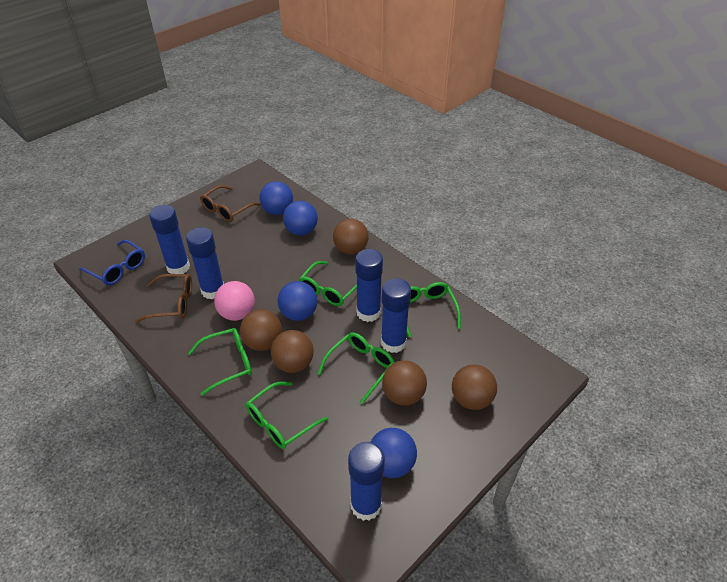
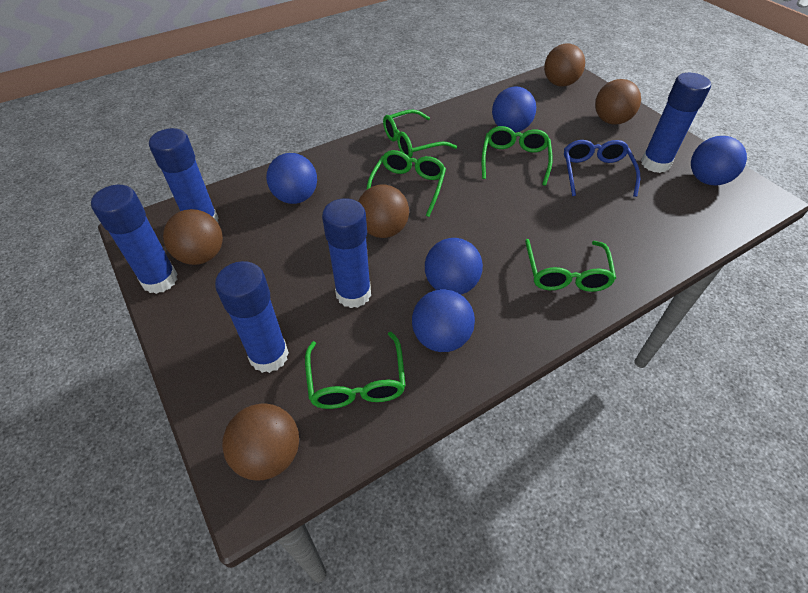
blue ball: 4 -> 5
brown glasses: 2 -> 0
pink ball: 1 -> 0

